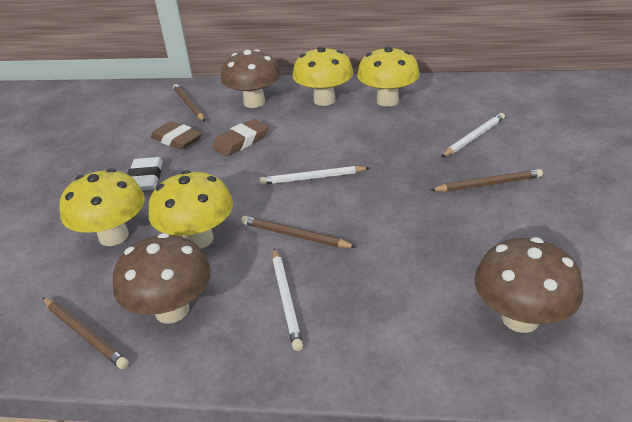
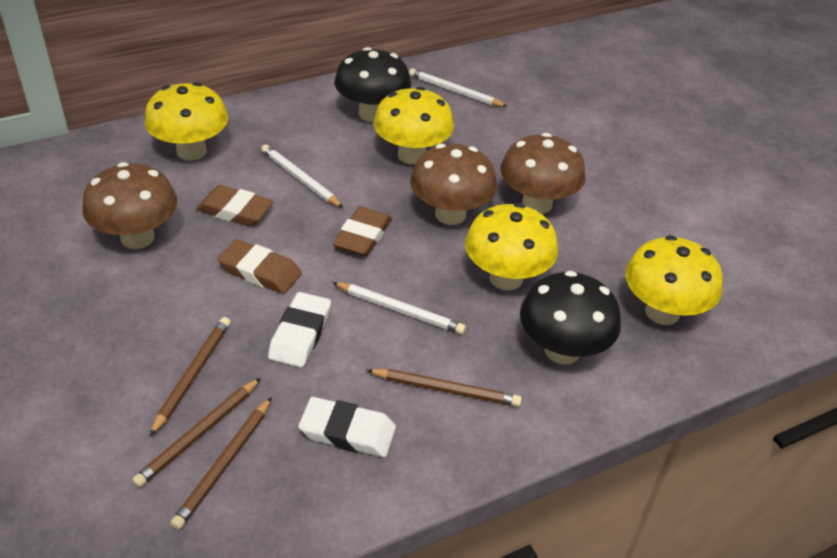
black mushroom: 0 -> 2
brown eraser: 2 -> 3
white eraser: 1 -> 2

